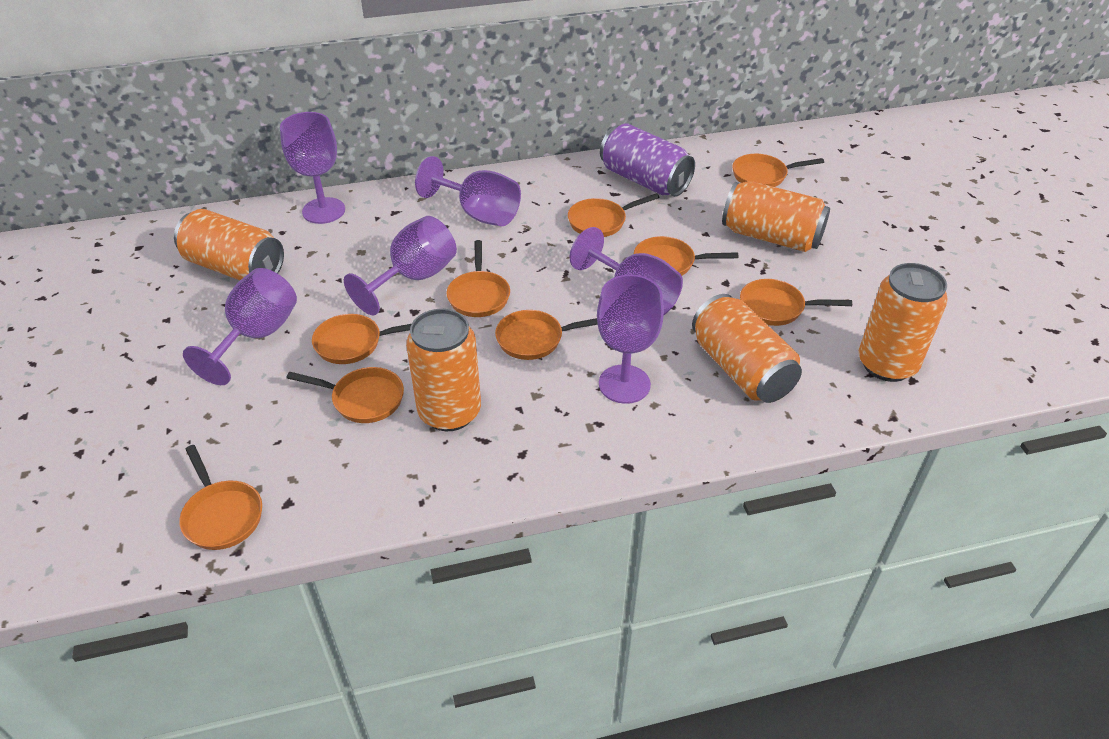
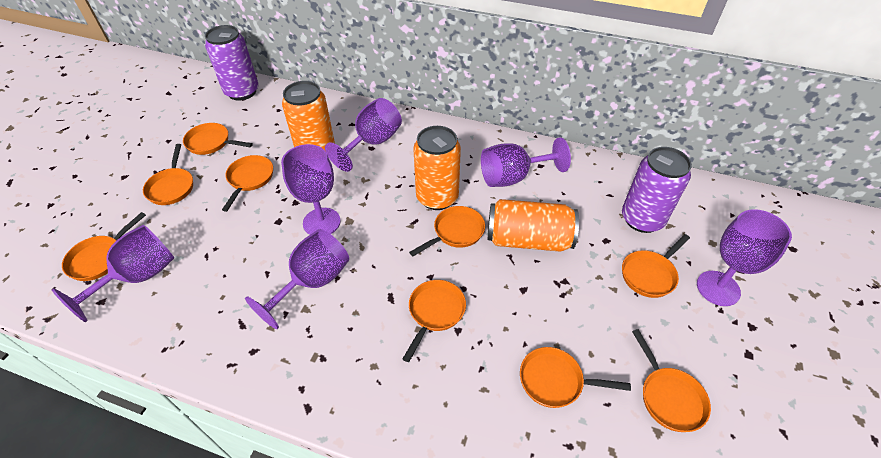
orange can: 5 -> 3
purple can: 1 -> 2

